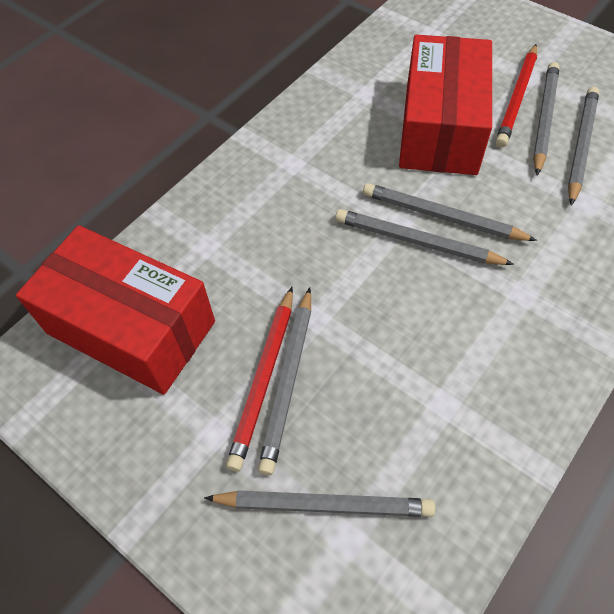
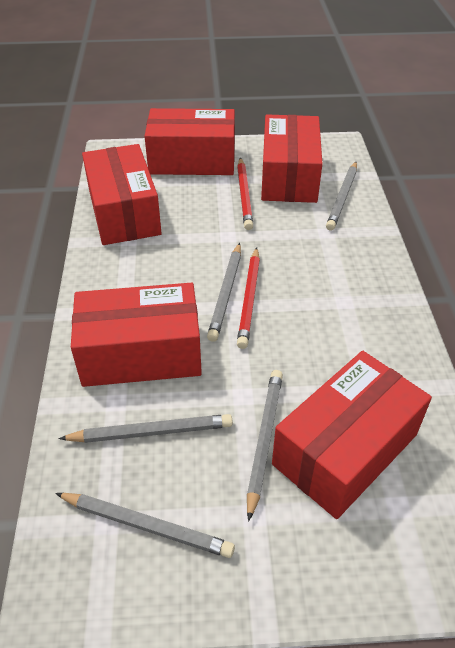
grey pencil: 6 -> 5
red box: 2 -> 5

